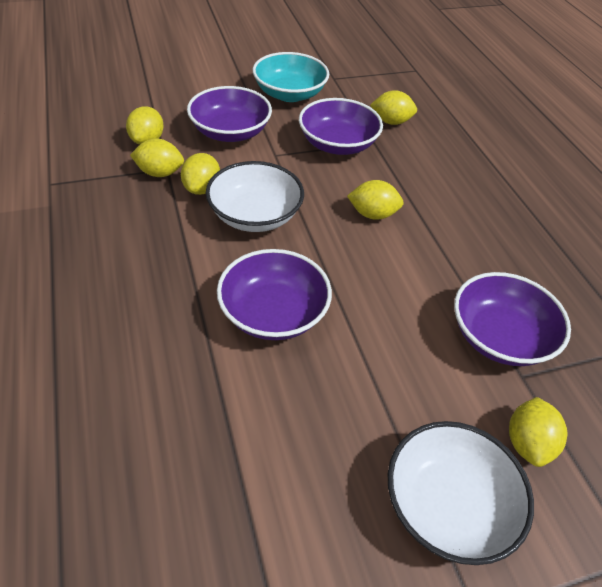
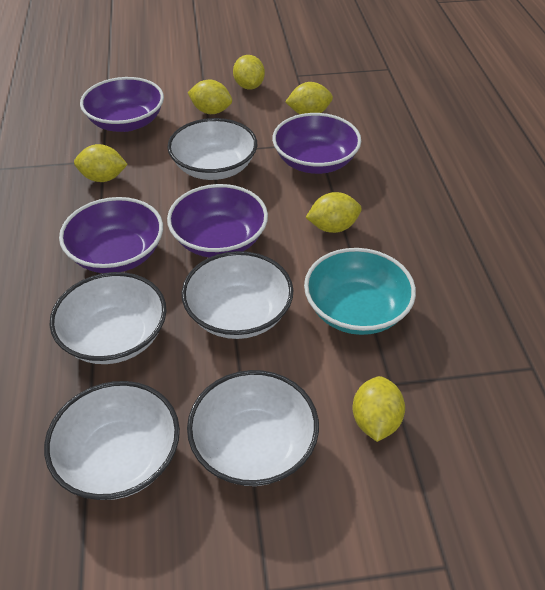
white bowl: 2 -> 5

